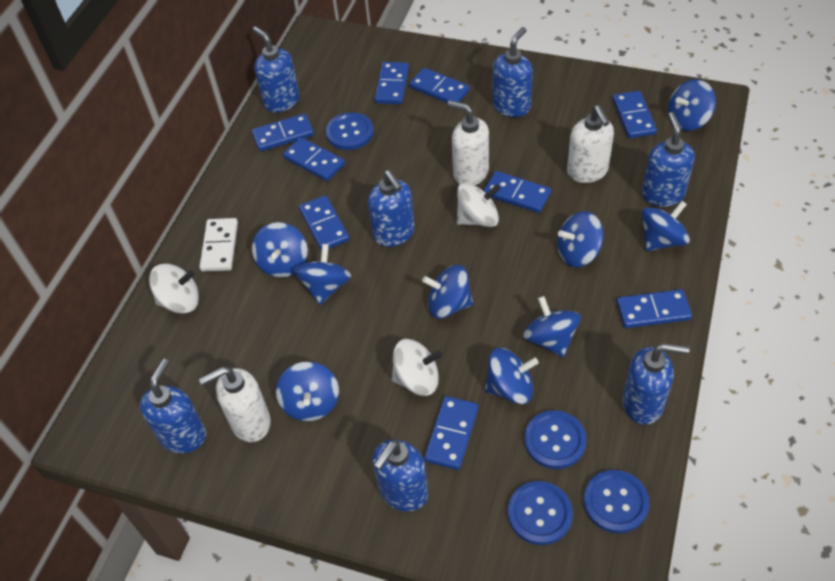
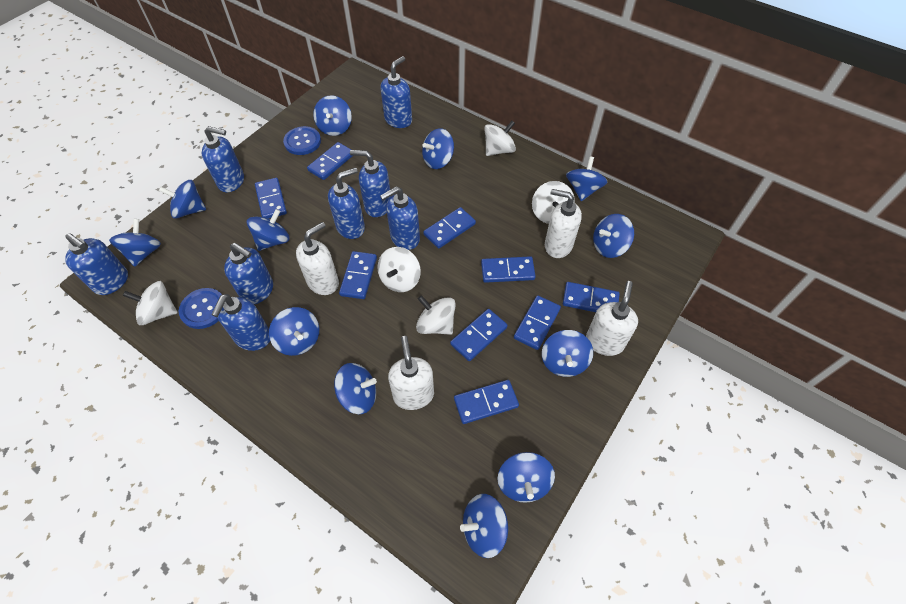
blue button: 4 -> 2
blue soap dispenser: 7 -> 8
blue spinning top: 9 -> 12
white domino: 1 -> 0
white soap dispenser: 3 -> 4
white spinning top: 3 -> 5

